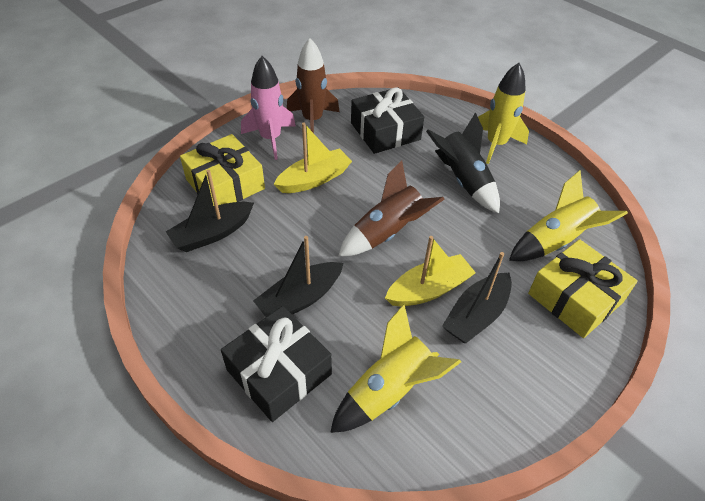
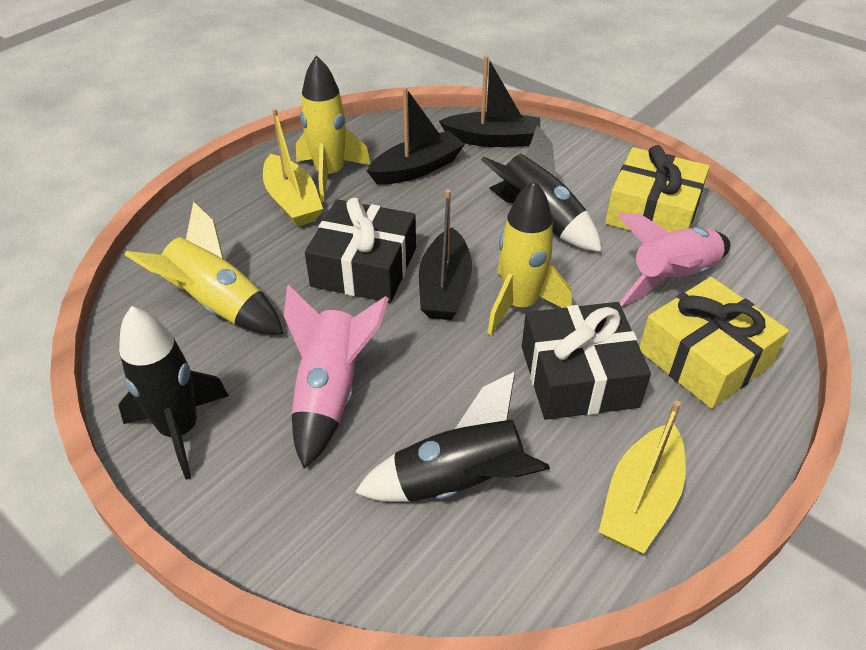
black rocket: 1 -> 3
brown rocket: 2 -> 0
pink rocket: 1 -> 2

